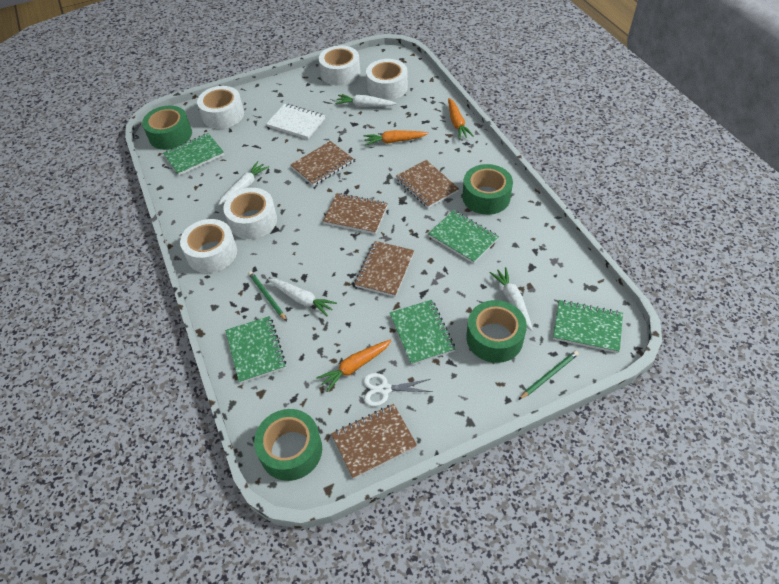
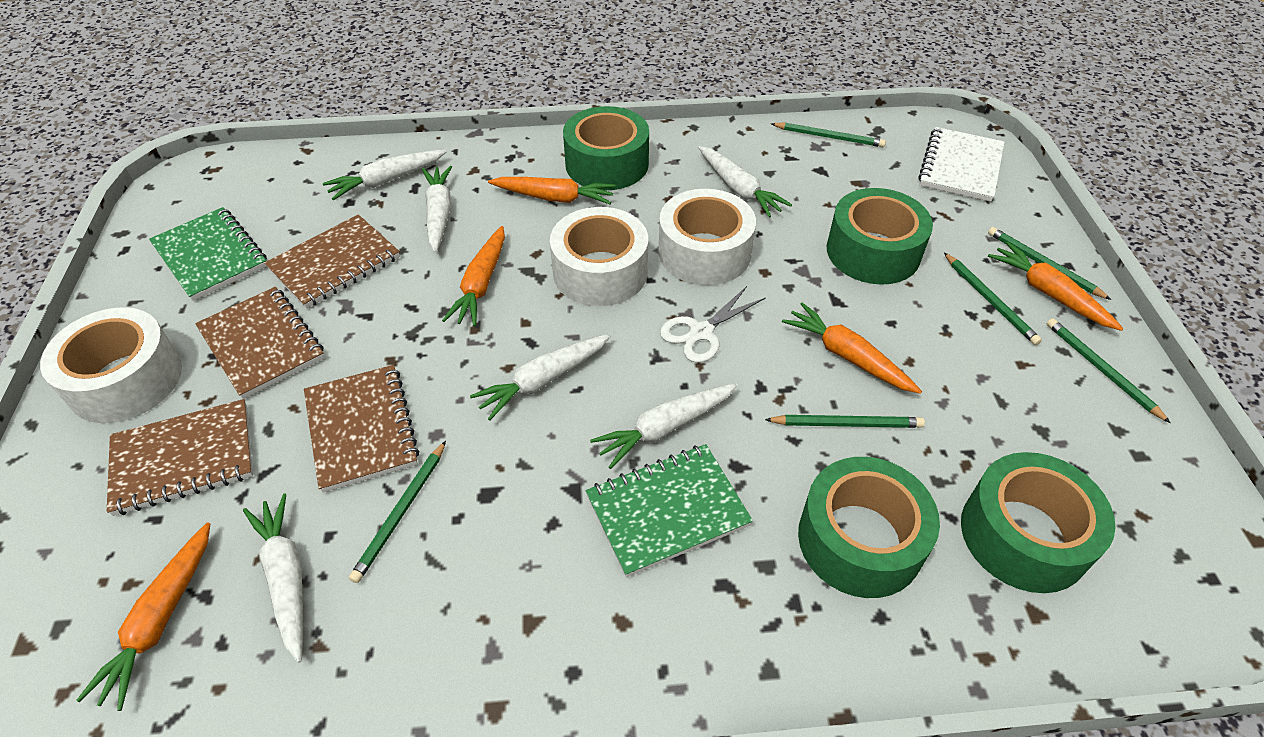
brown notebook: 5 -> 4
green notebook: 5 -> 2
green pencil: 2 -> 6
orange carrot: 3 -> 5
white carrot: 4 -> 6
white tape: 5 -> 3

